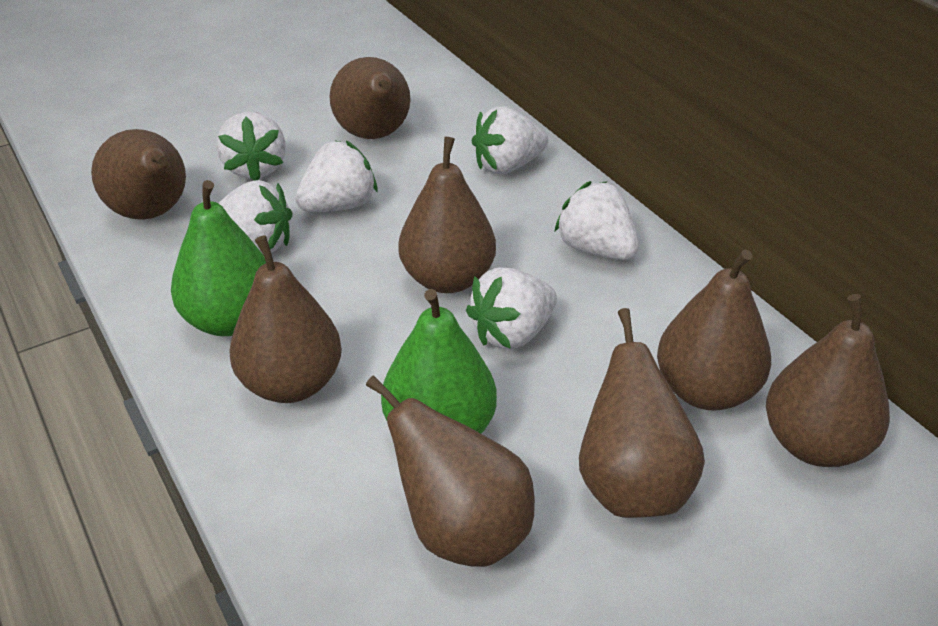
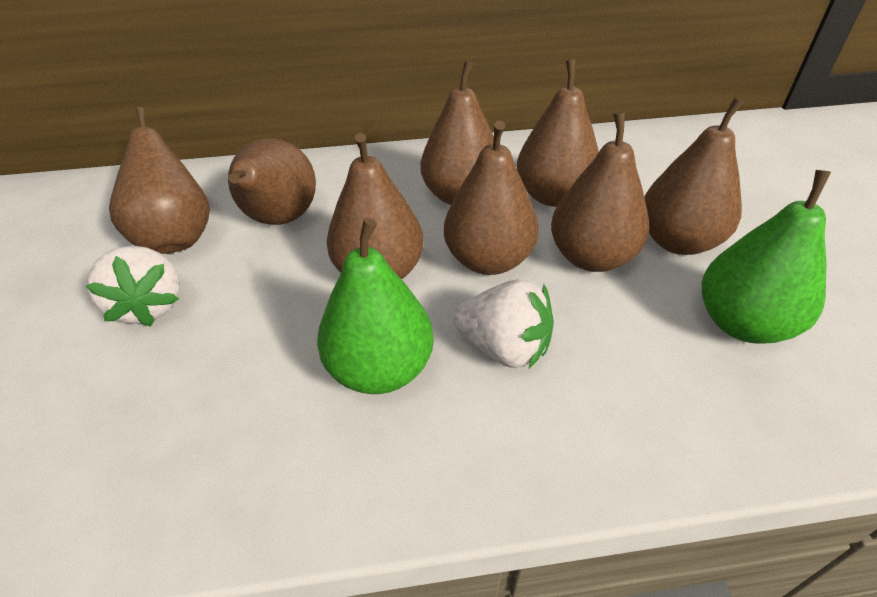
white strawberry: 6 -> 2

